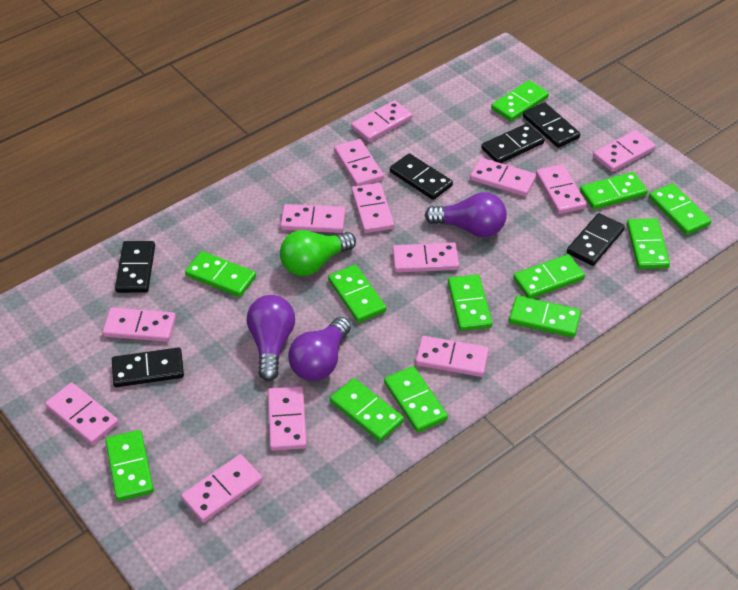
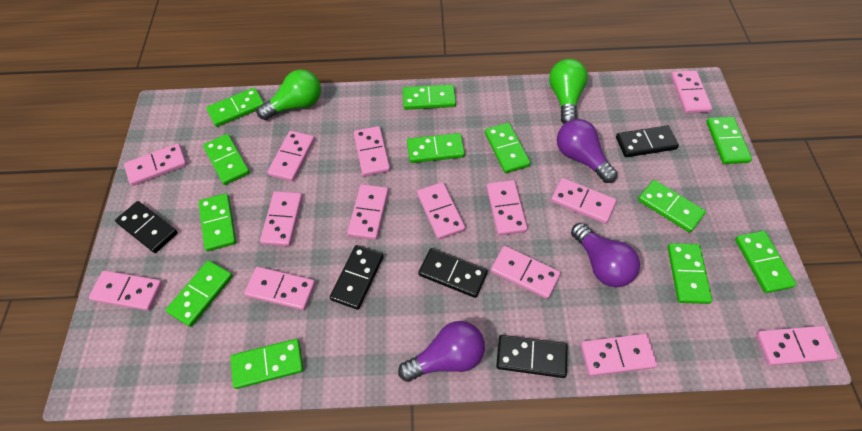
black domino: 6 -> 5
green light bulb: 1 -> 2
pink domino: 13 -> 14

